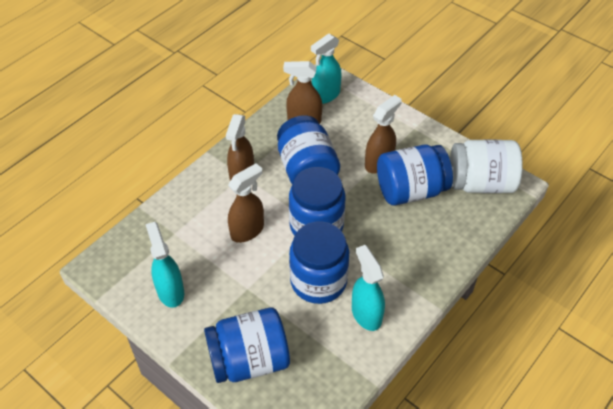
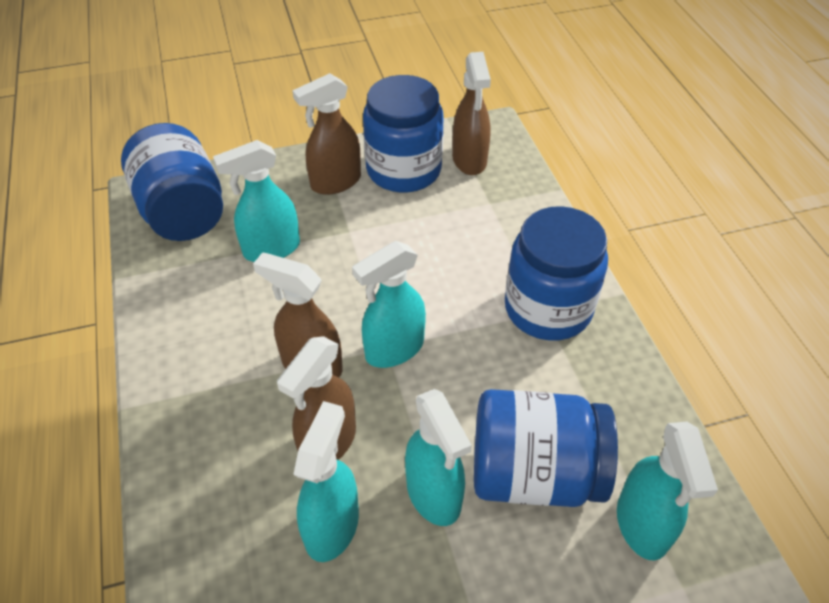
blue jar: 5 -> 4
turquoise spray bottle: 3 -> 5
white jar: 1 -> 0

